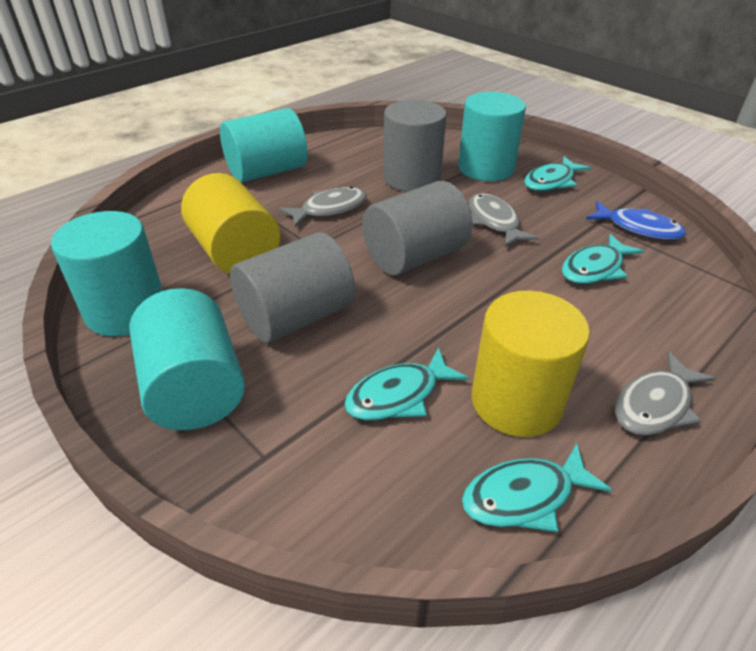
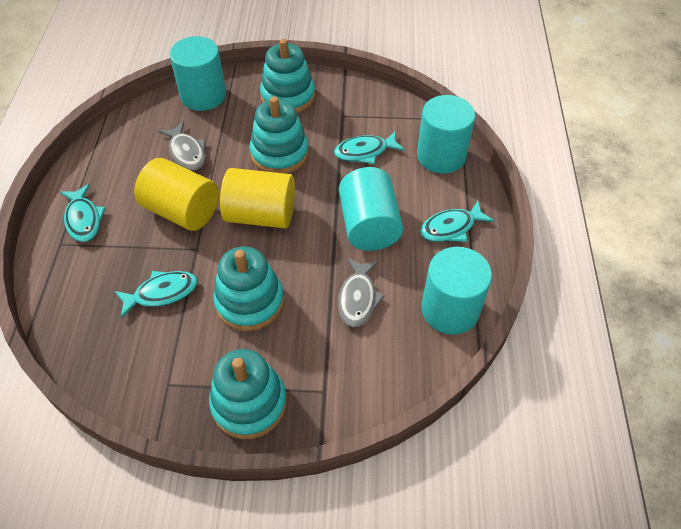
blue fish: 1 -> 0
grey cylinder: 3 -> 0
grey fish: 3 -> 2
turquoise stacking toy: 0 -> 4

